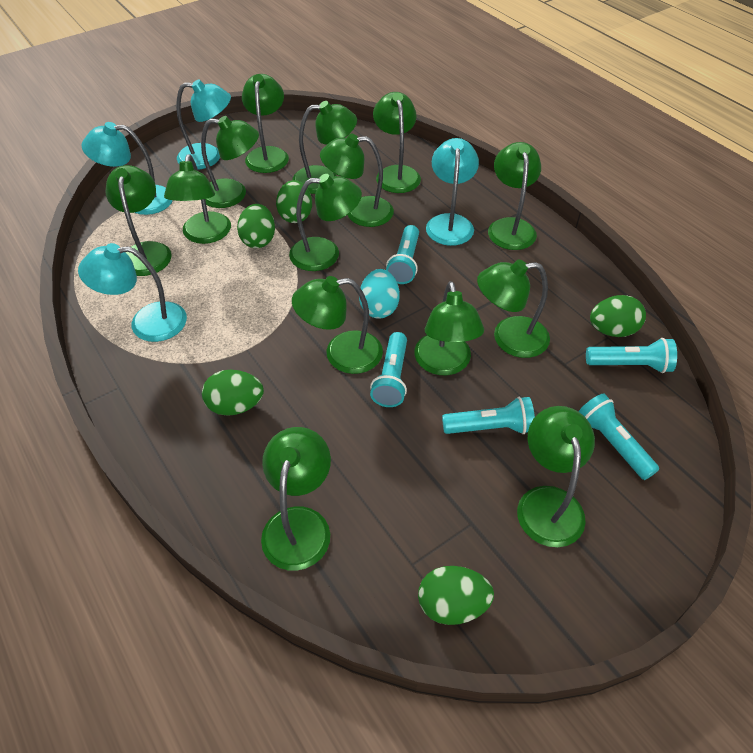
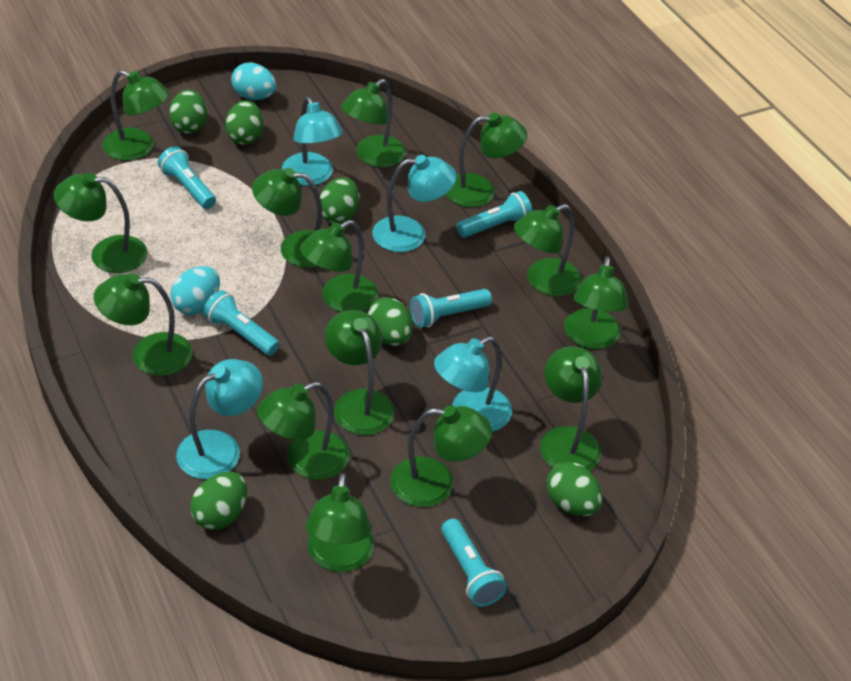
green egg: 5 -> 6
turquoise egg: 1 -> 2

